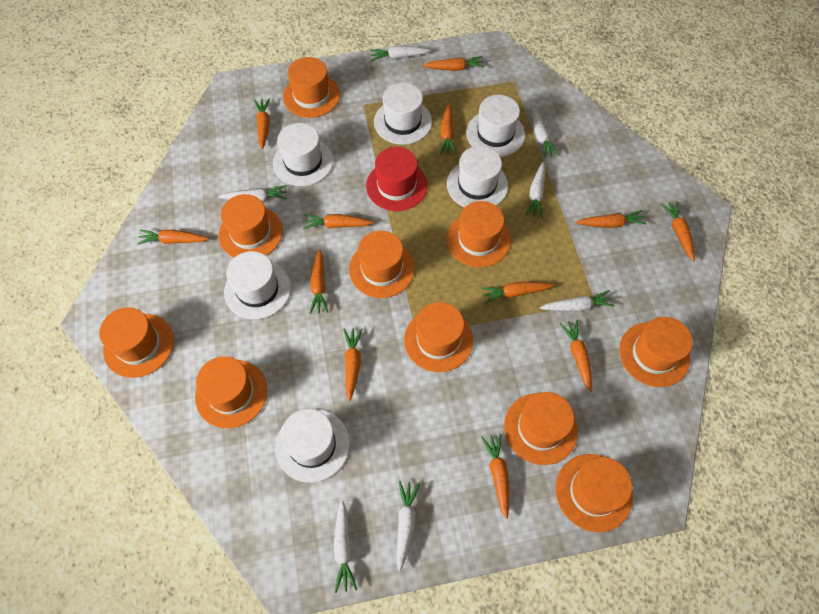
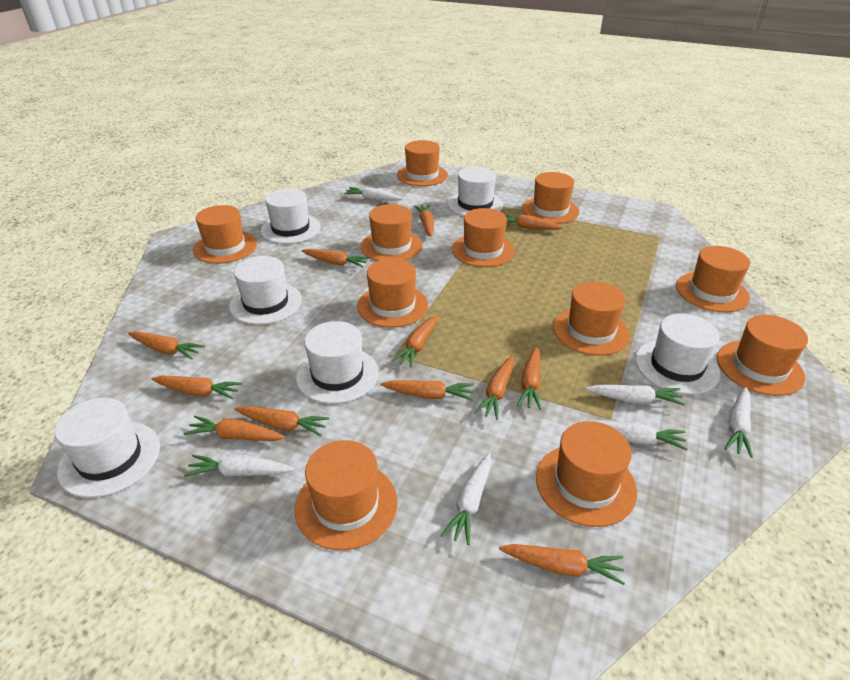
orange hat: 10 -> 11
red hat: 1 -> 0
white carrot: 7 -> 6

